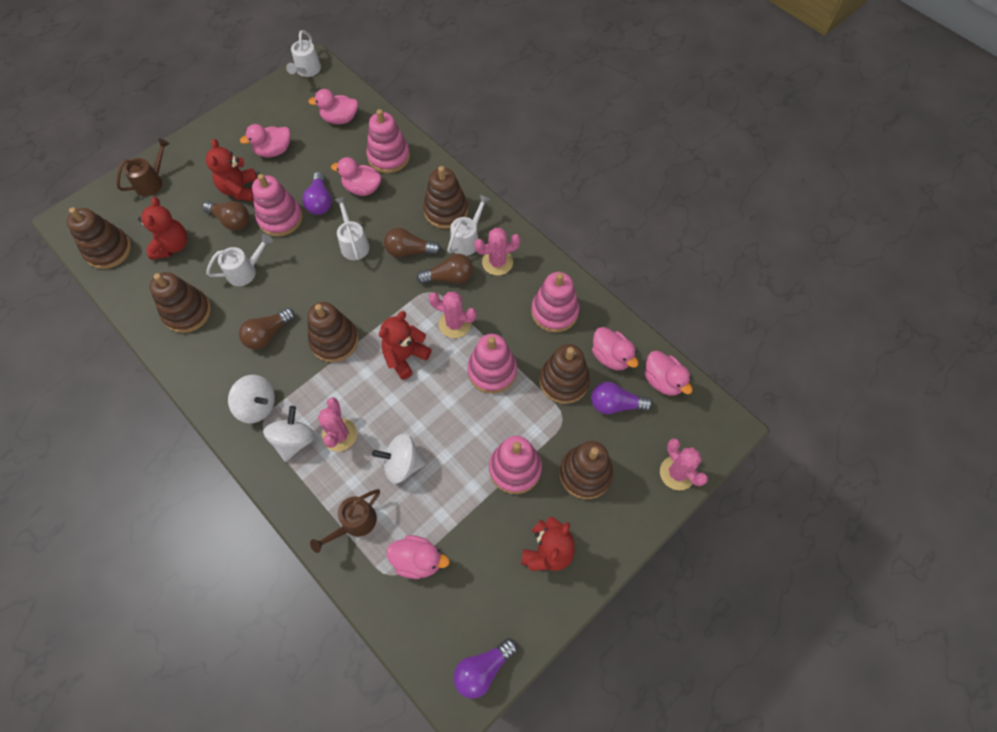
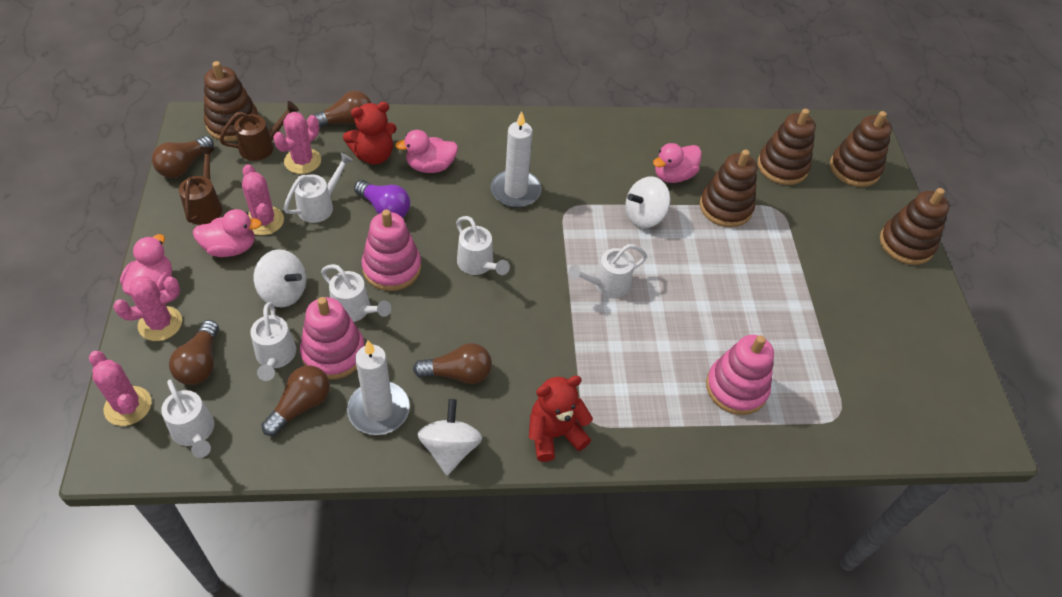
brown light bulb: 4 -> 5
brown stacking toy: 6 -> 5
pink duck: 6 -> 4
pink stacking toy: 5 -> 3
purple light bulb: 3 -> 1
red teddy bear: 4 -> 2
white candle: 0 -> 2
white watering can: 4 -> 6

